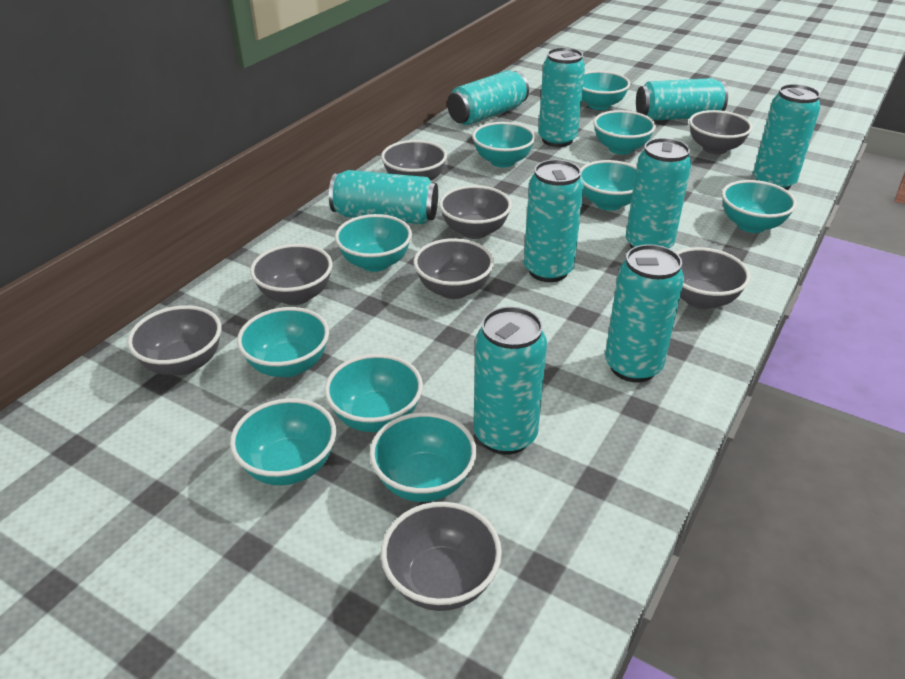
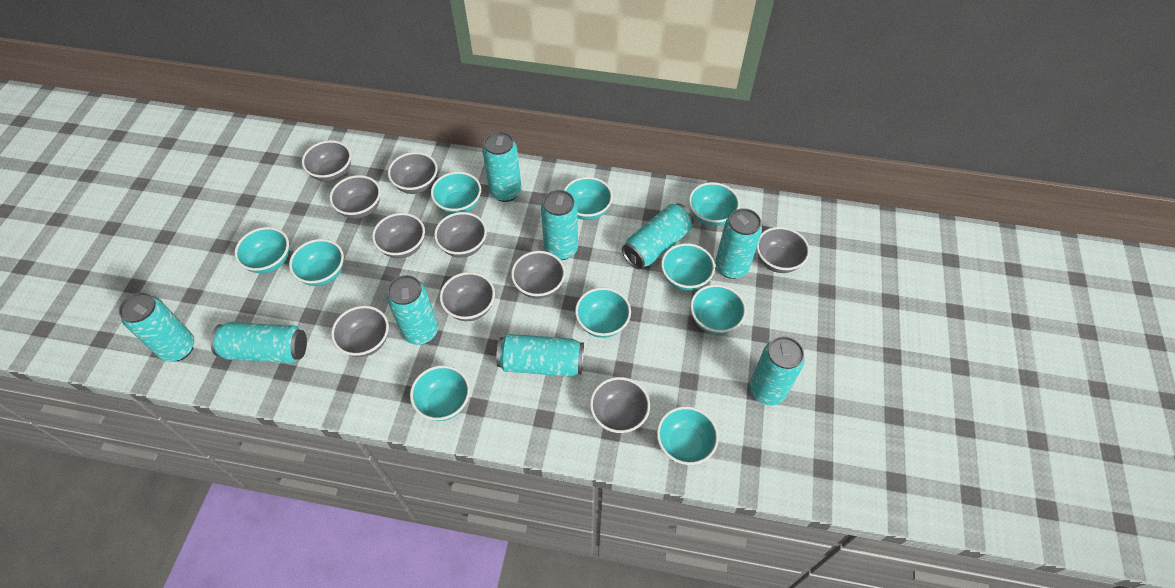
grey bowl: 8 -> 10

